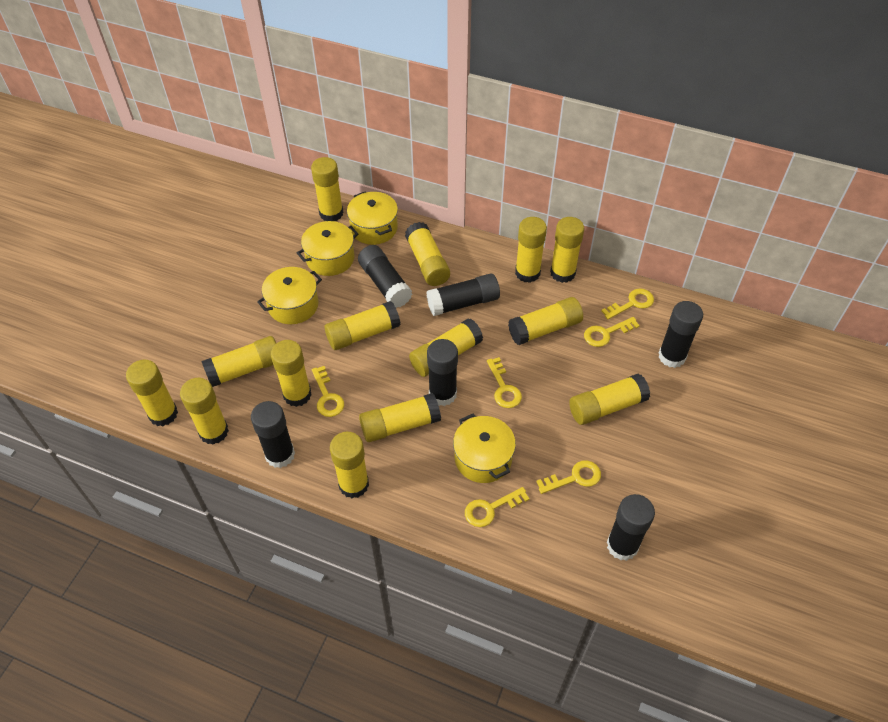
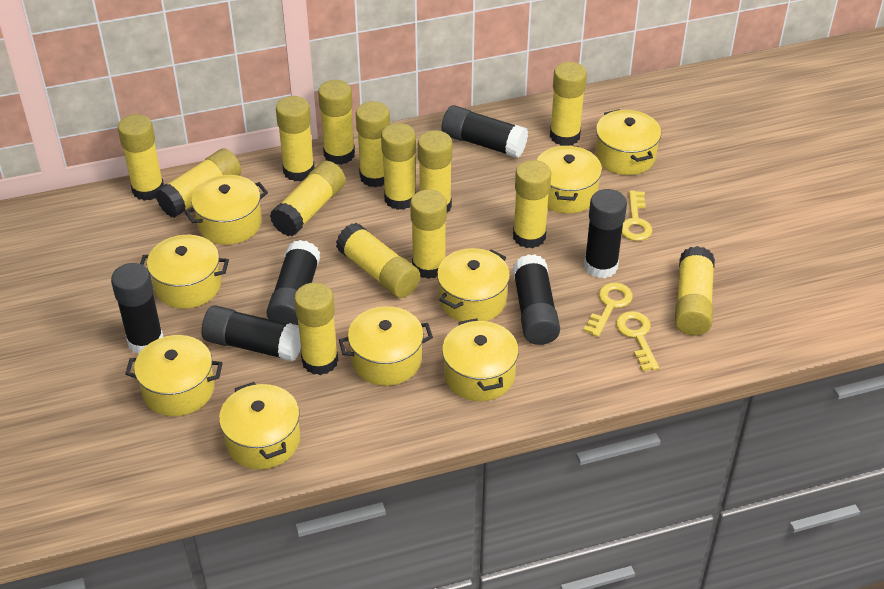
yellow key: 6 -> 3
yellow pot: 4 -> 9

